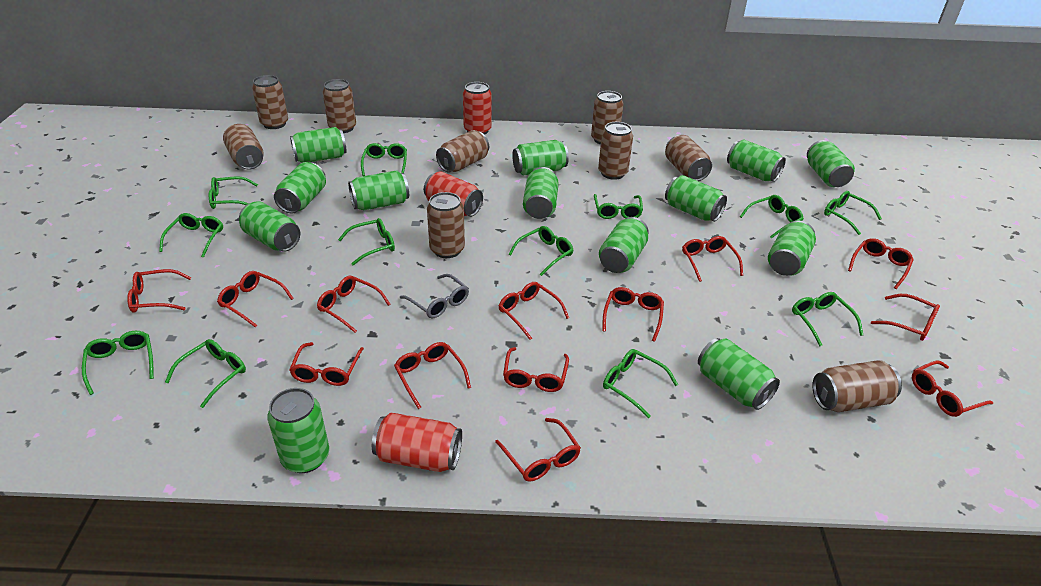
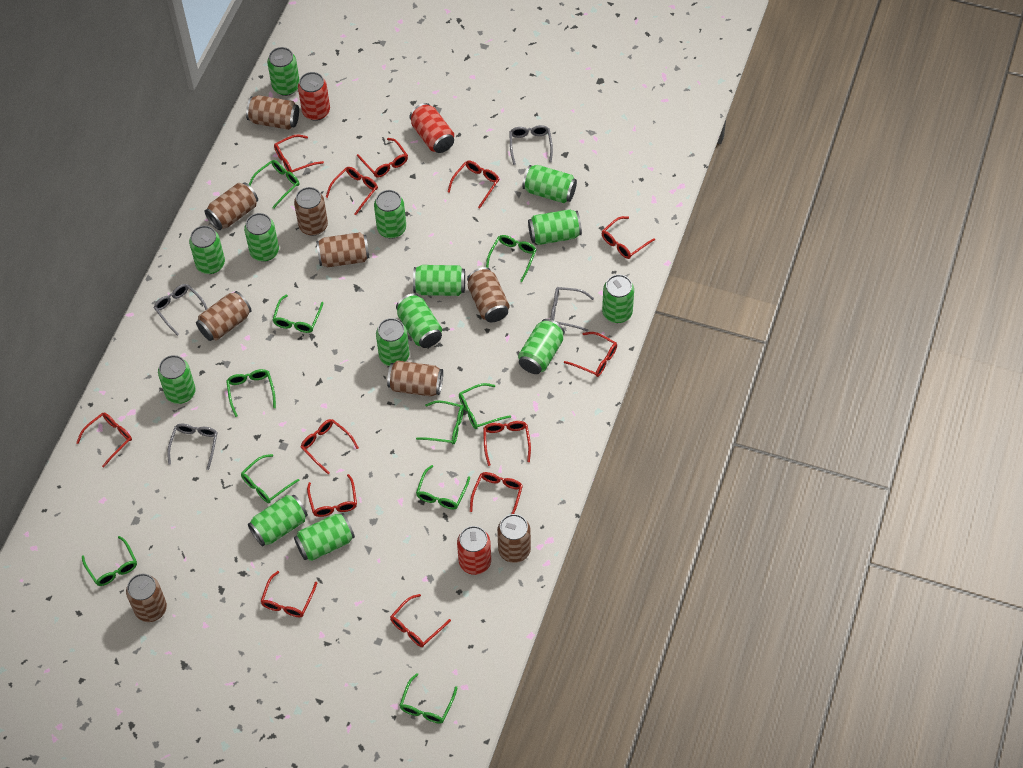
green can: 13 -> 14
green glasses: 12 -> 10
grey glasses: 1 -> 4

